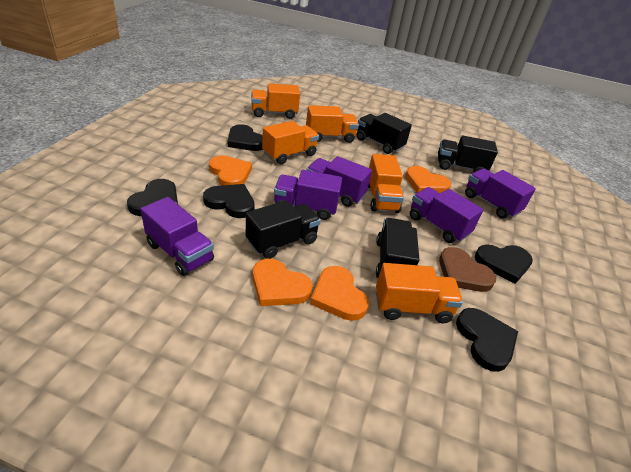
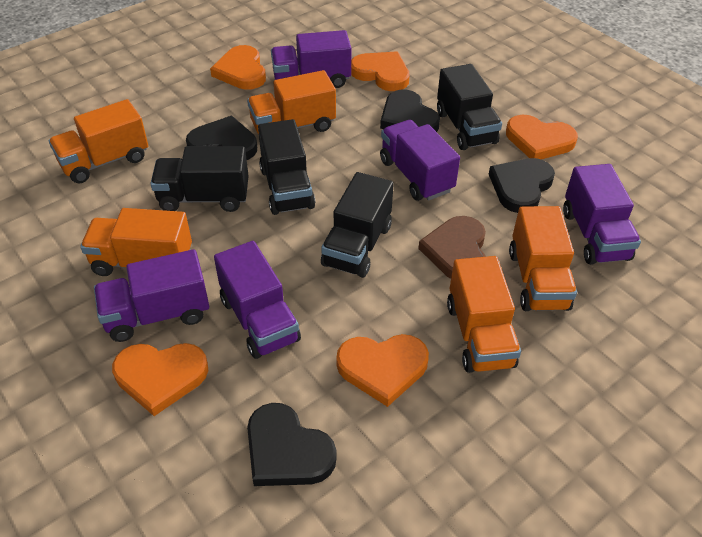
black heart: 5 -> 4
orange heart: 4 -> 5

